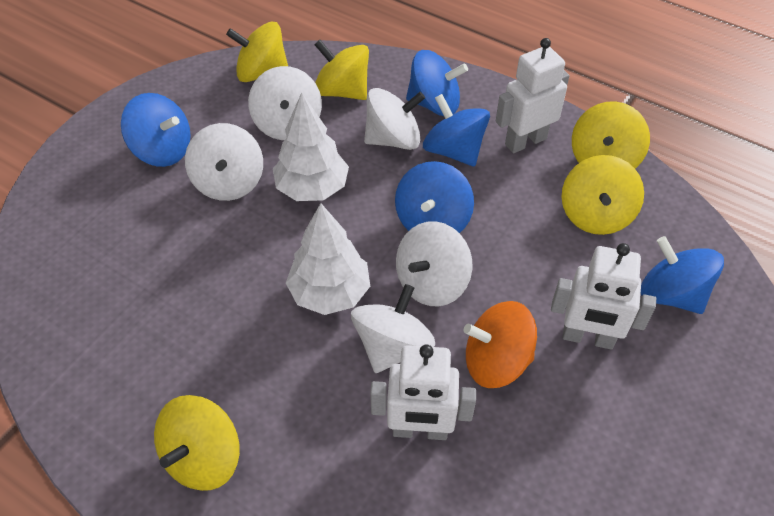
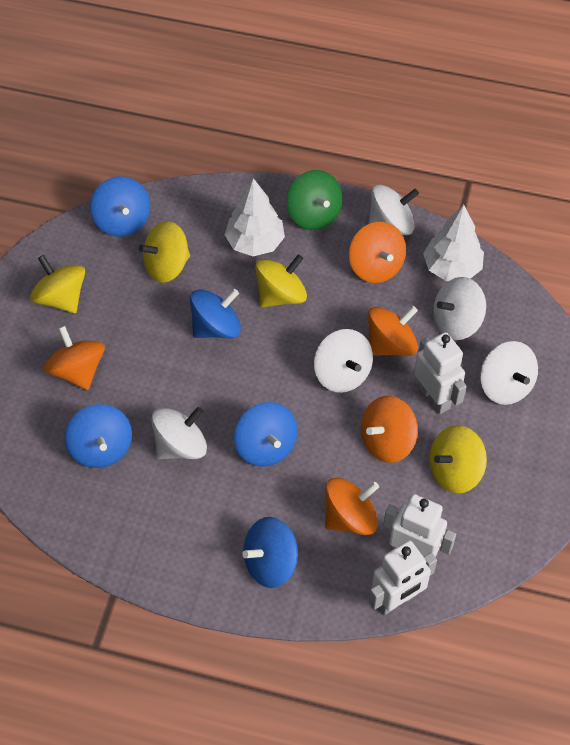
green spinning top: 0 -> 1
orange spinning top: 1 -> 5
yellow spinning top: 5 -> 4

